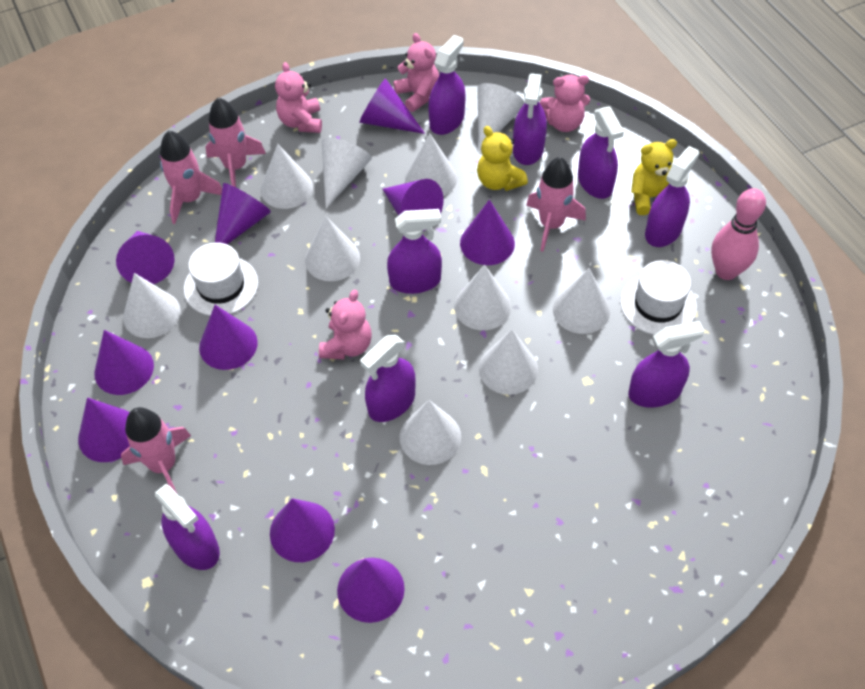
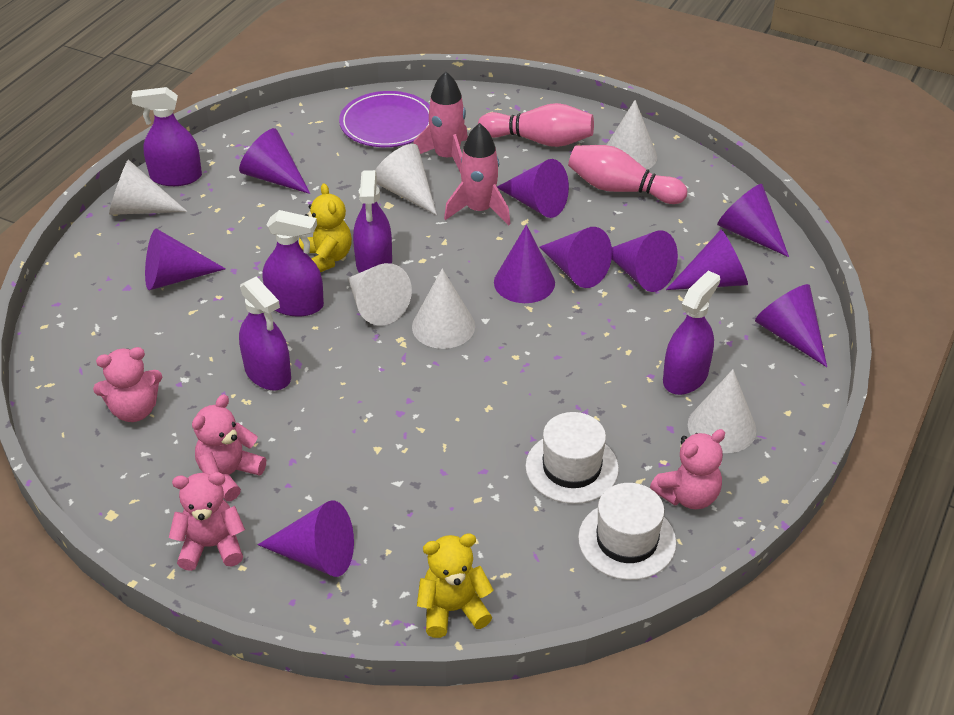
pink bowling pin: 1 -> 2
pink rocket: 4 -> 2
purple plate: 0 -> 1
purple spray bottle: 8 -> 5
white cone: 10 -> 6

